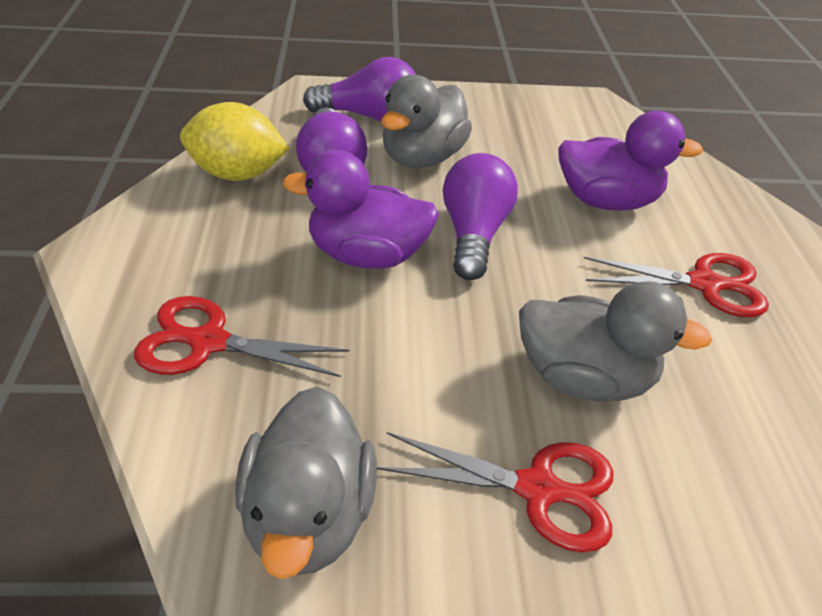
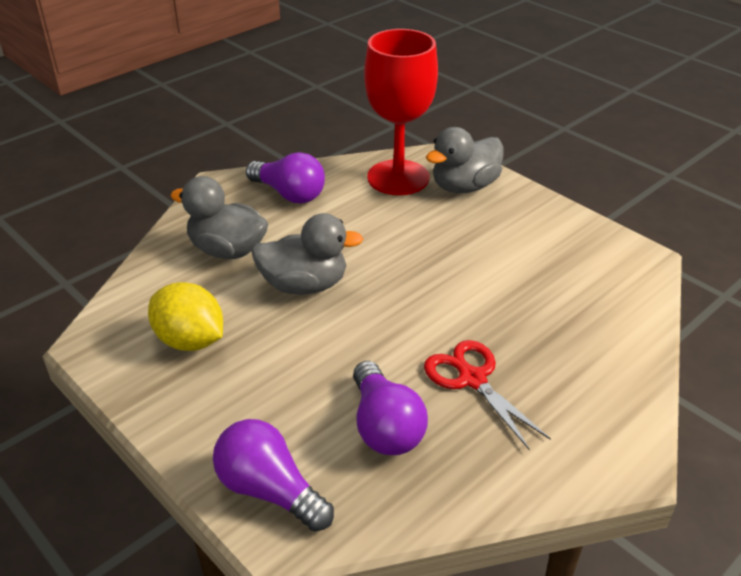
purple duck: 2 -> 0
red goblet: 0 -> 1
red scissors: 3 -> 1

